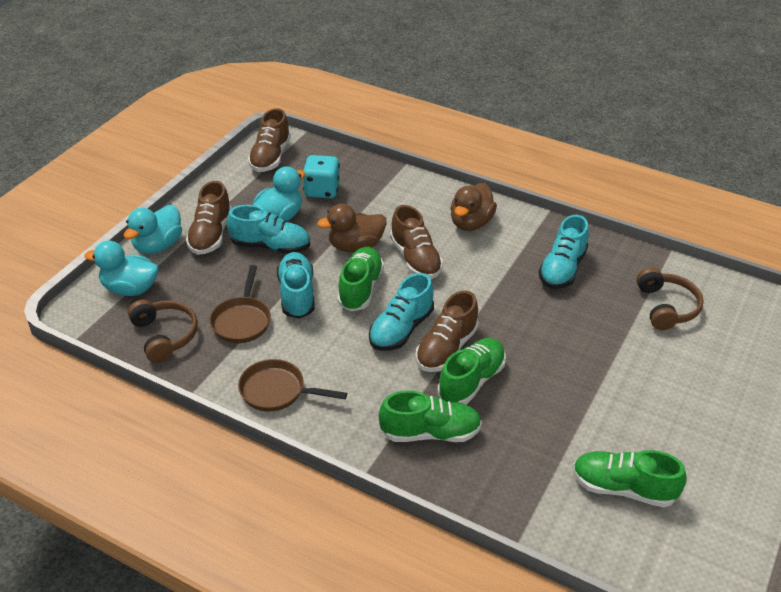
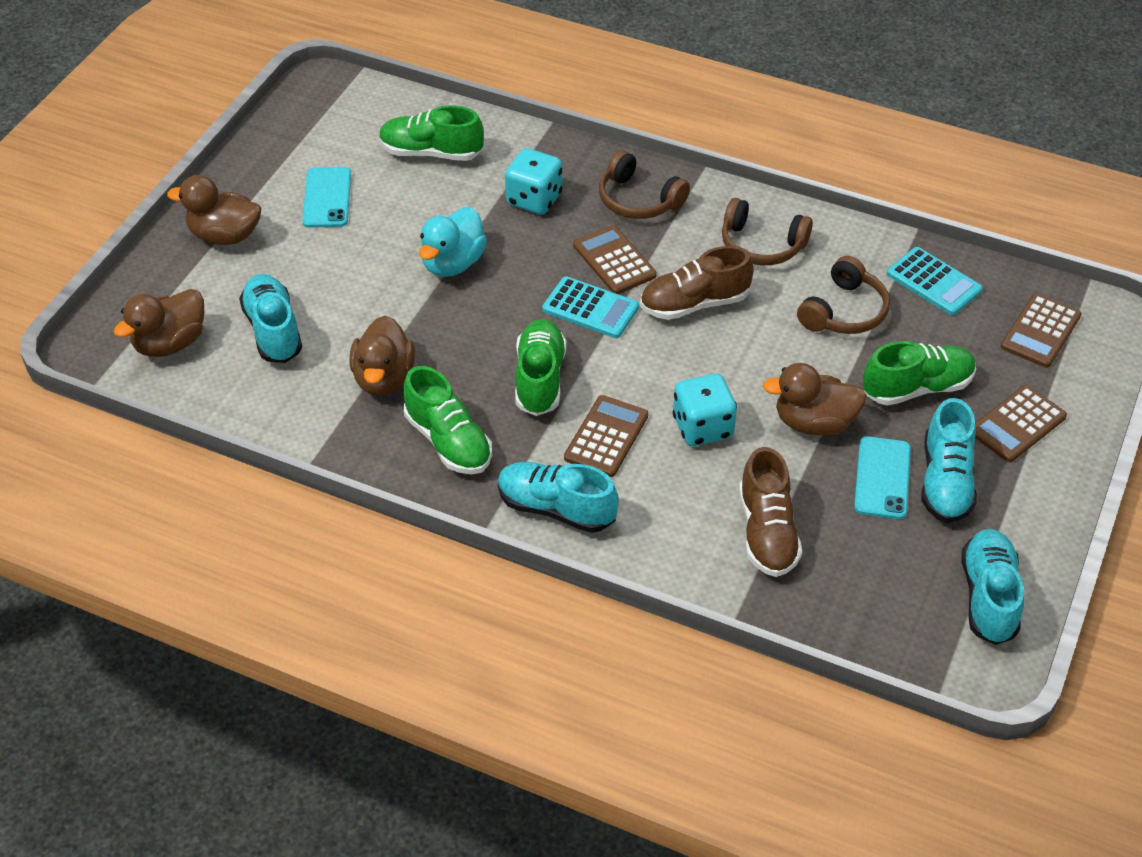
brown calculator: 0 -> 4
brown duck: 2 -> 4
brown headphones: 2 -> 3
brown pan: 2 -> 0
brown shoe: 4 -> 2
turquoise calculator: 0 -> 2
turquoise dice: 1 -> 2
turquoise duck: 3 -> 1
turquoise phone: 0 -> 2

